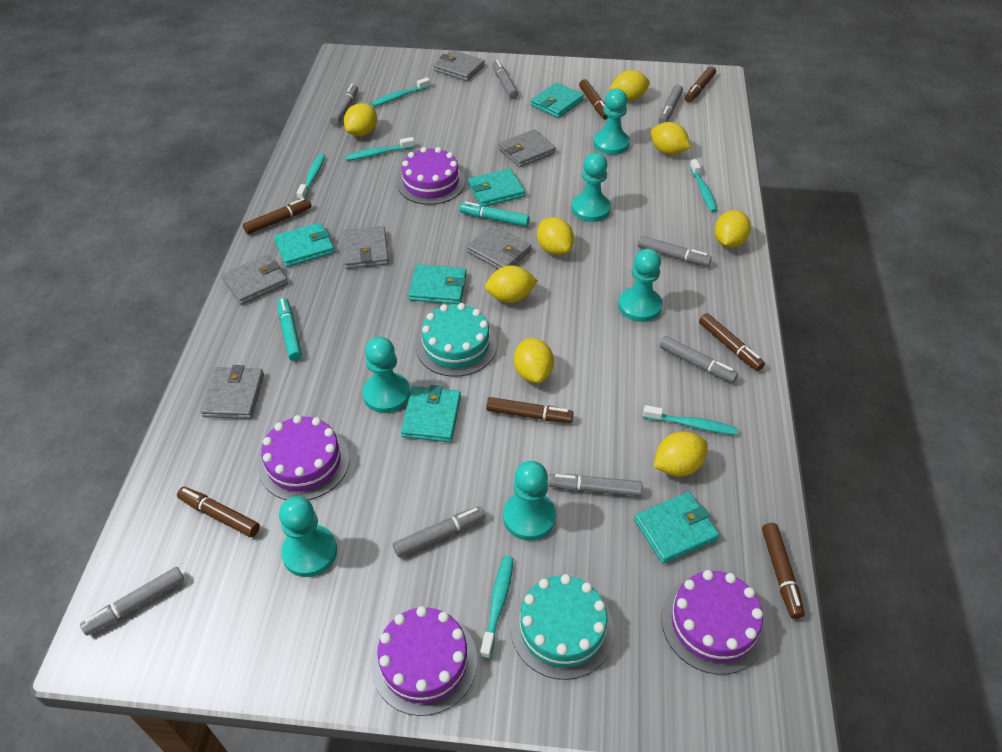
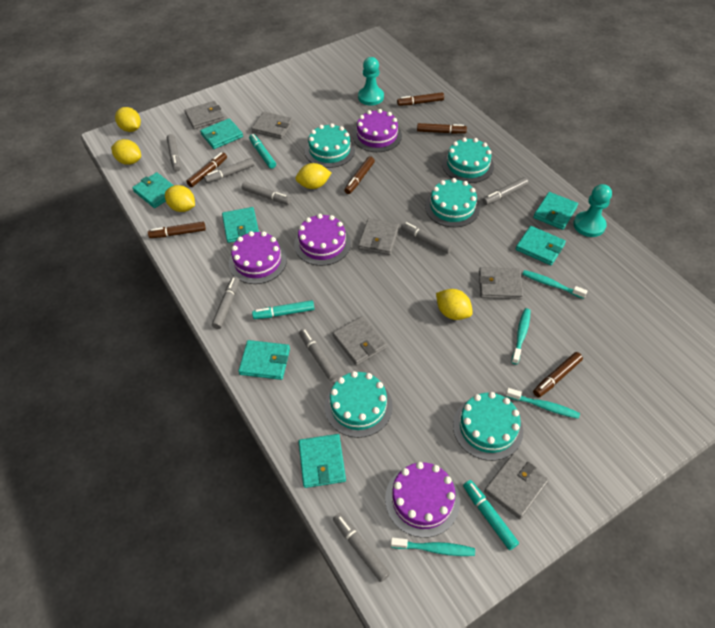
brown marker: 7 -> 6
turquoise cake: 2 -> 5
turquoise marker: 2 -> 3
turquoise pawn: 6 -> 2
turquoise toothbrush: 6 -> 4
turquoise wallet: 6 -> 7
yellow lemon: 8 -> 5

